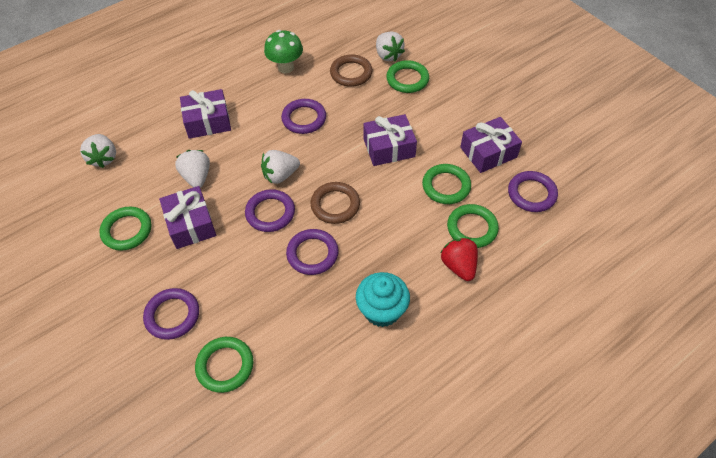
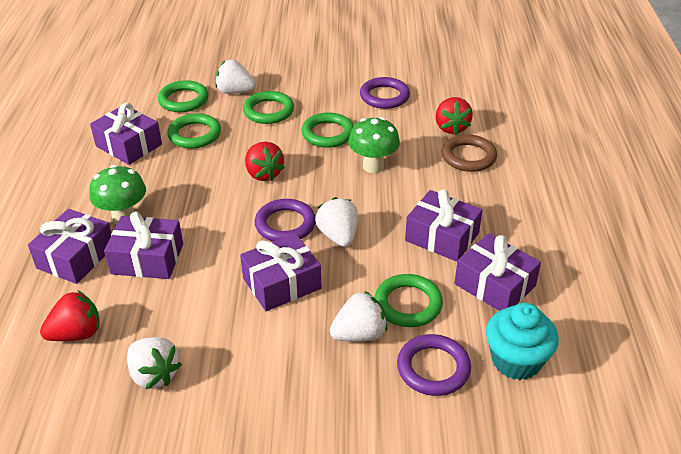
brown ring: 2 -> 1
green mushroom: 1 -> 2
purple gift: 4 -> 6
purple ring: 5 -> 3
red strawberry: 1 -> 3

